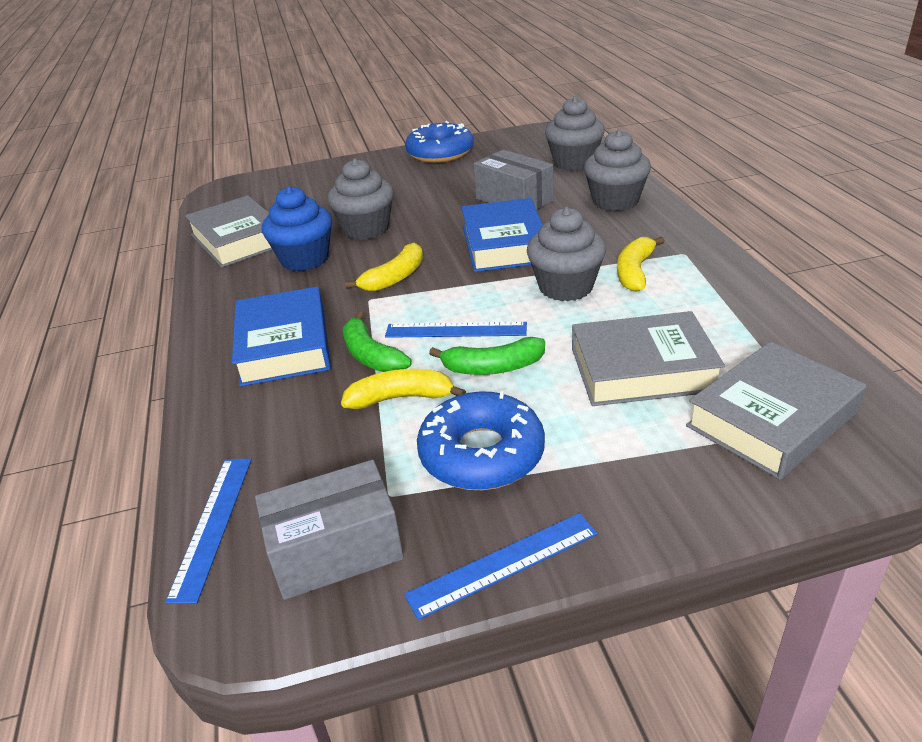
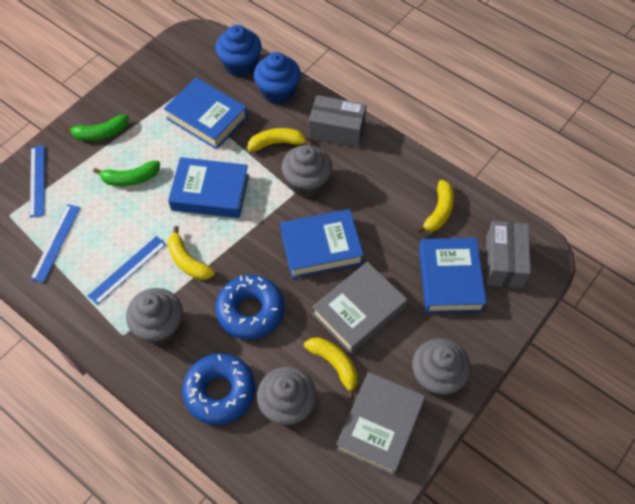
blue book: 2 -> 4
blue cupcake: 1 -> 2
grey book: 3 -> 2
yellow banana: 3 -> 4

